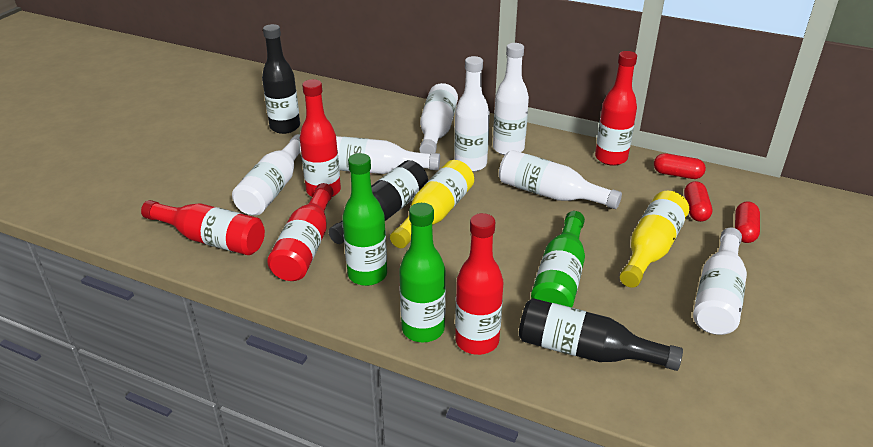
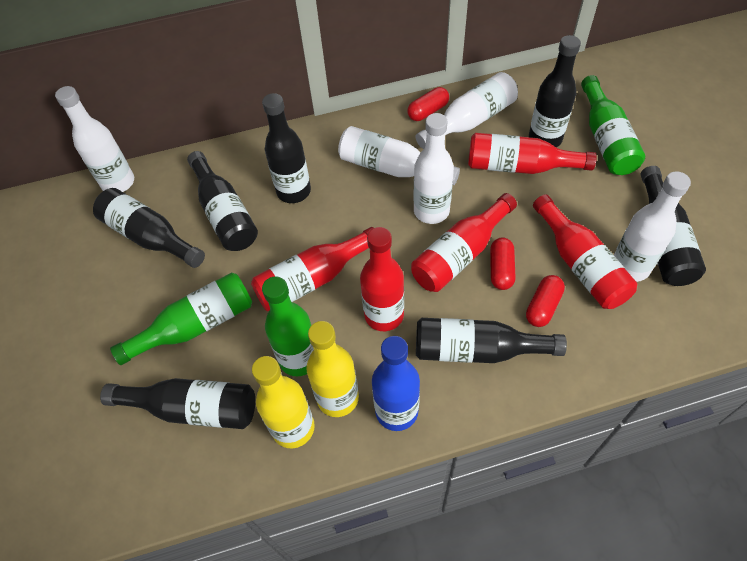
black bottle: 3 -> 7
blue bottle: 0 -> 1
white bottle: 7 -> 5

